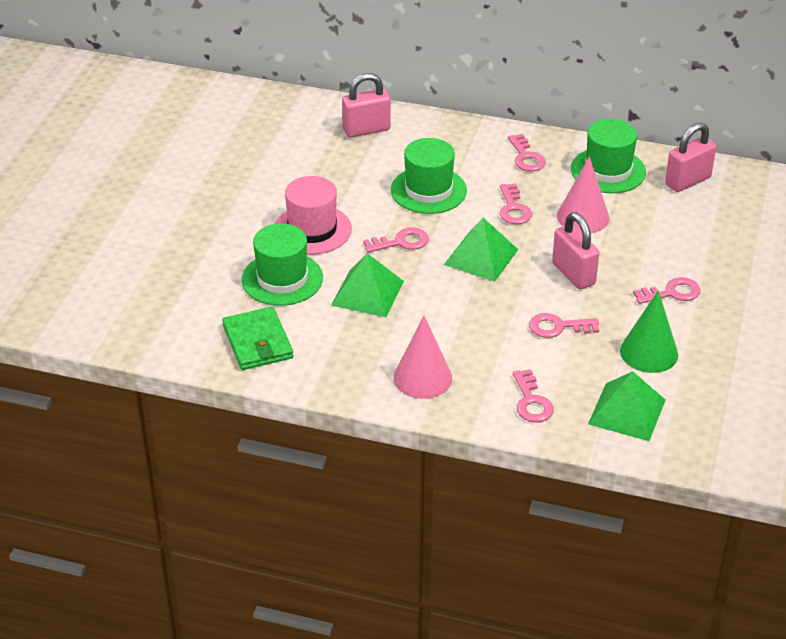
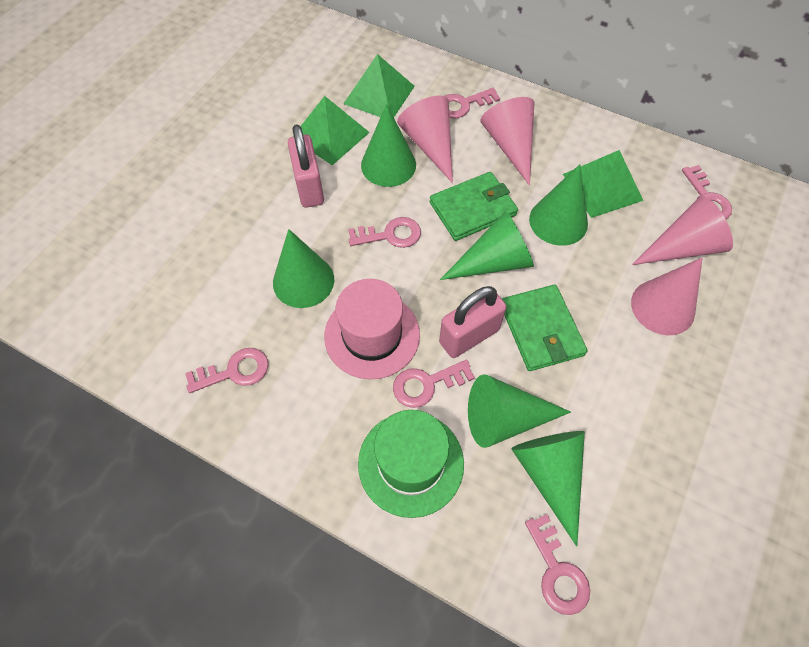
green cone: 1 -> 6
green hat: 3 -> 1
green wallet: 1 -> 2
pink cone: 2 -> 4
pink padlock: 3 -> 2

